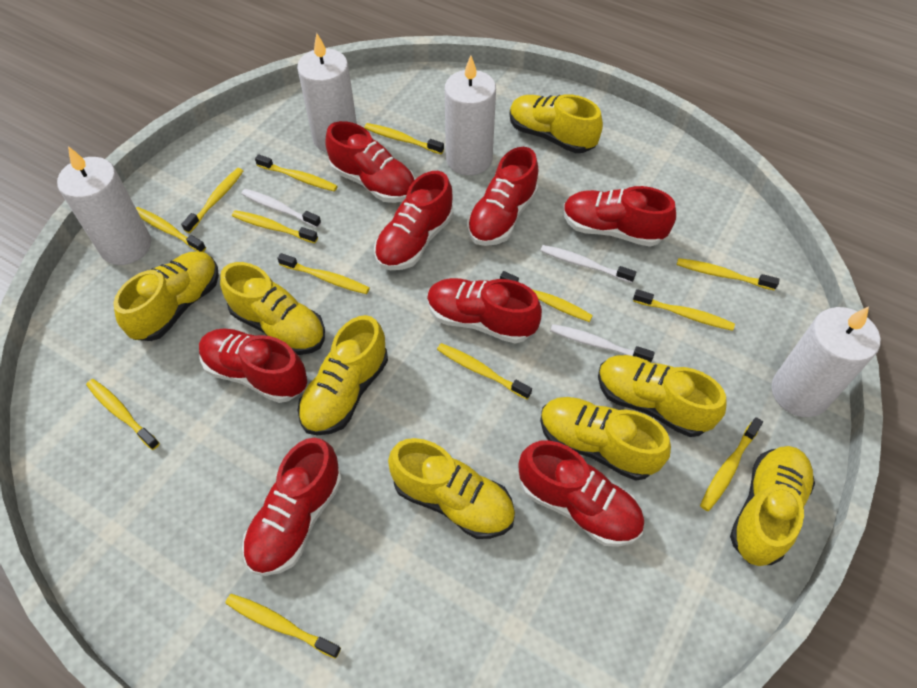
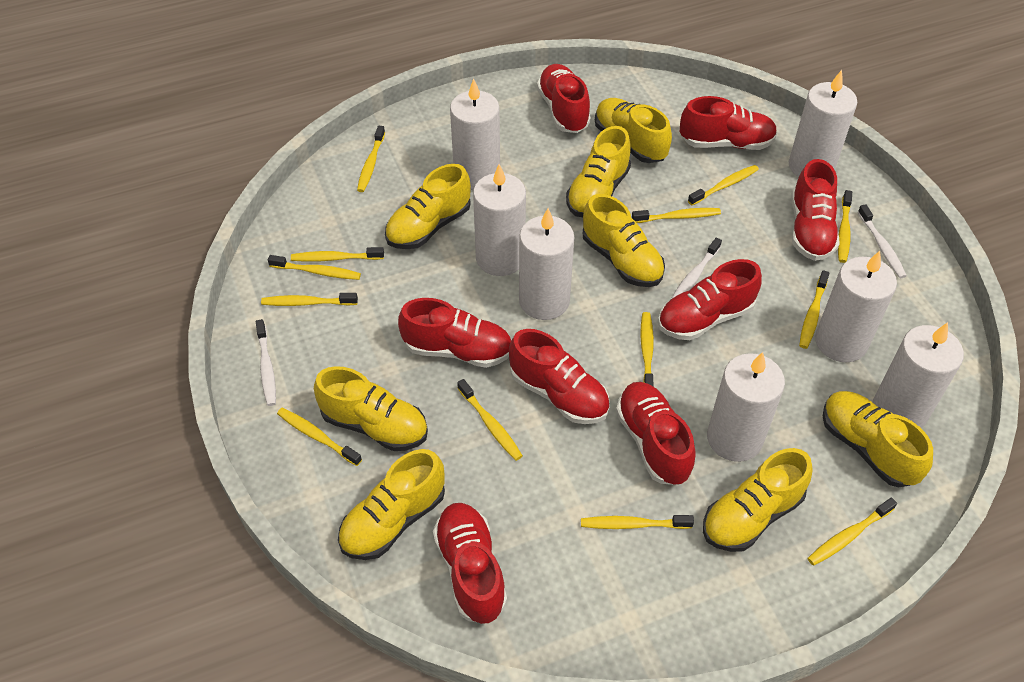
white candle: 4 -> 7

